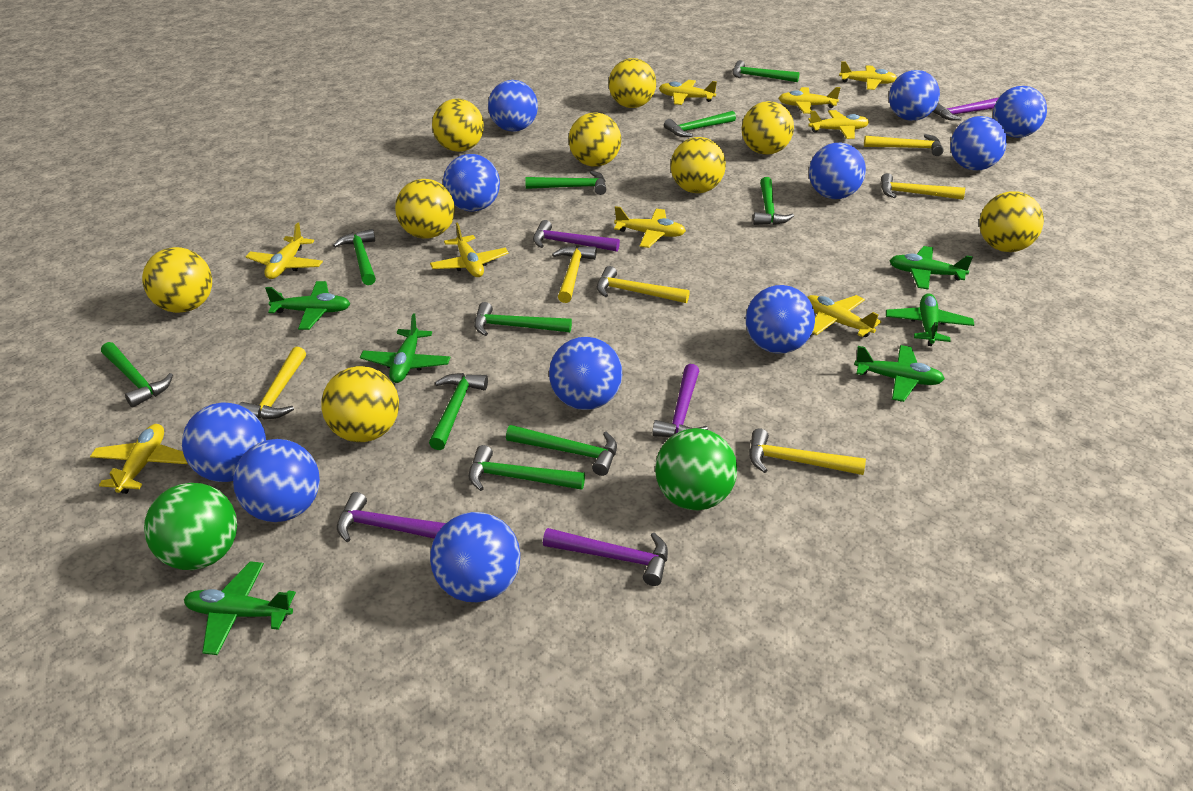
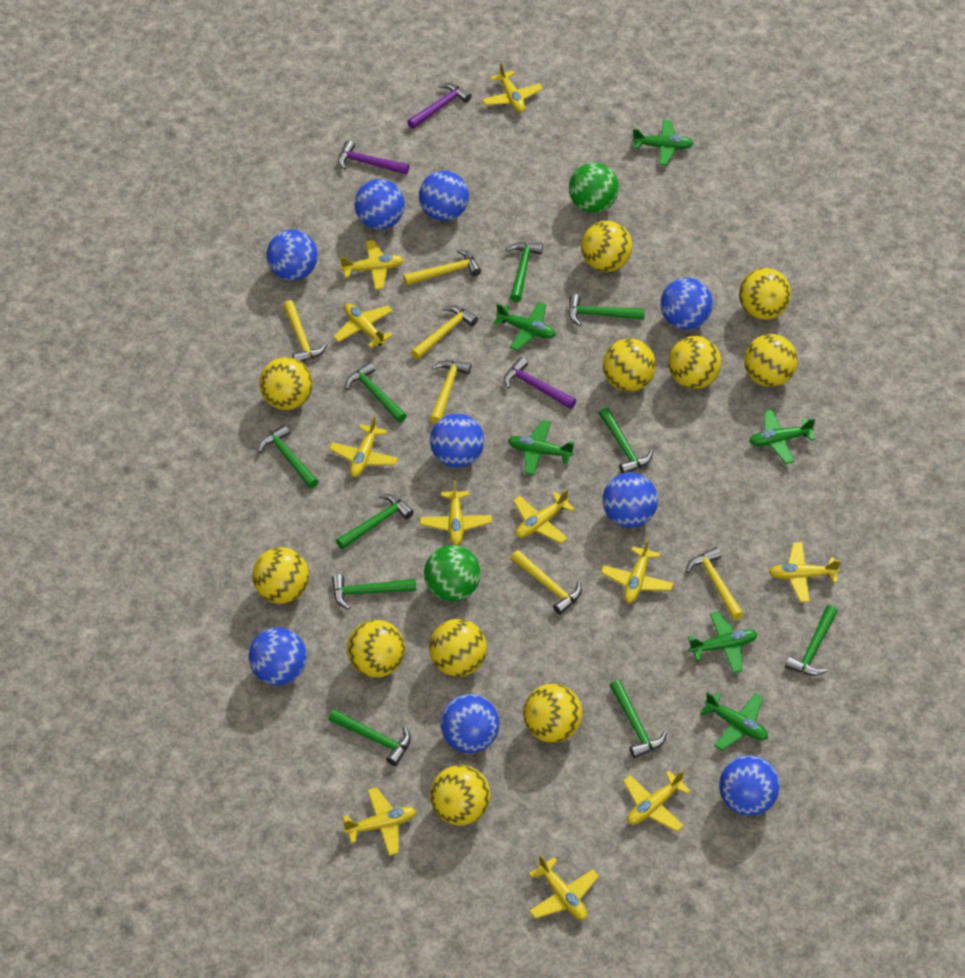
blue ball: 11 -> 9
purple hammer: 5 -> 3
yellow ball: 9 -> 11
yellow plane: 9 -> 11

